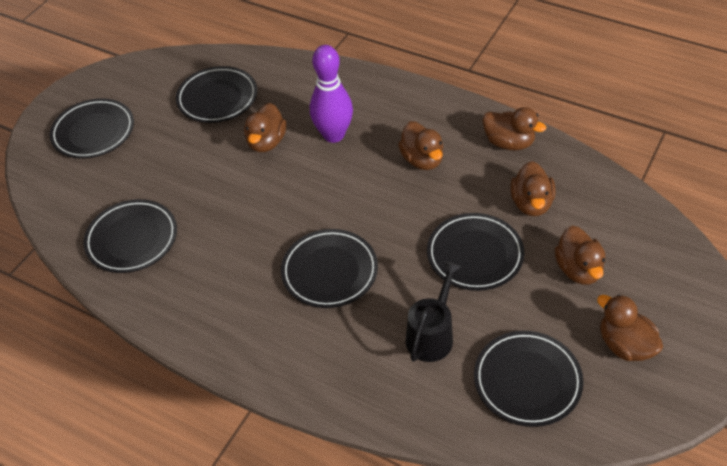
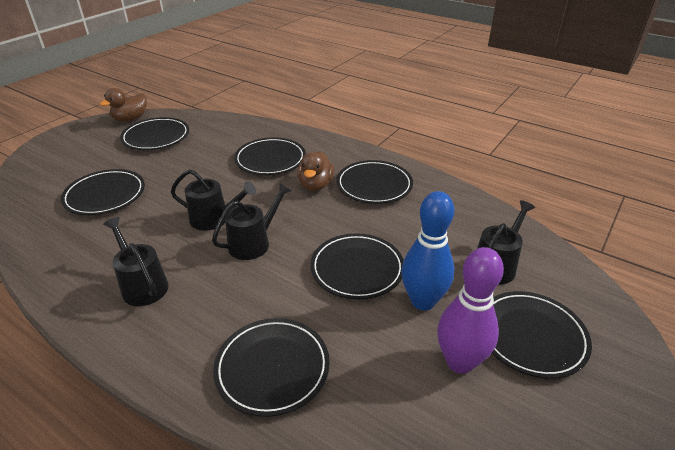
black plate: 6 -> 7
black watering can: 1 -> 4
blue bowling pin: 0 -> 1
brown duck: 6 -> 2

